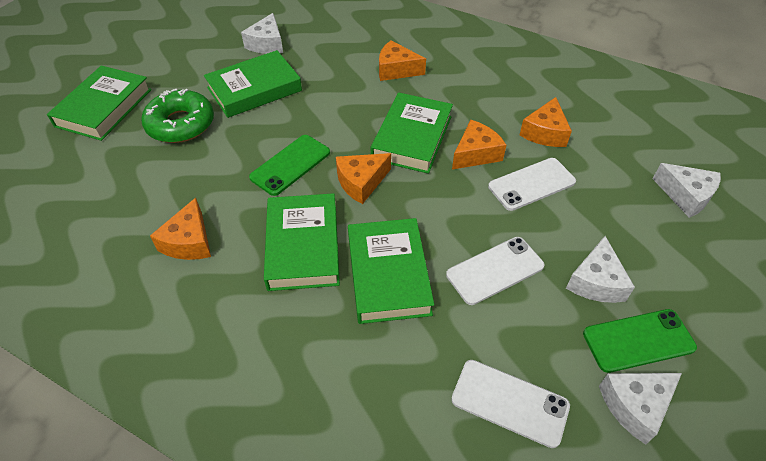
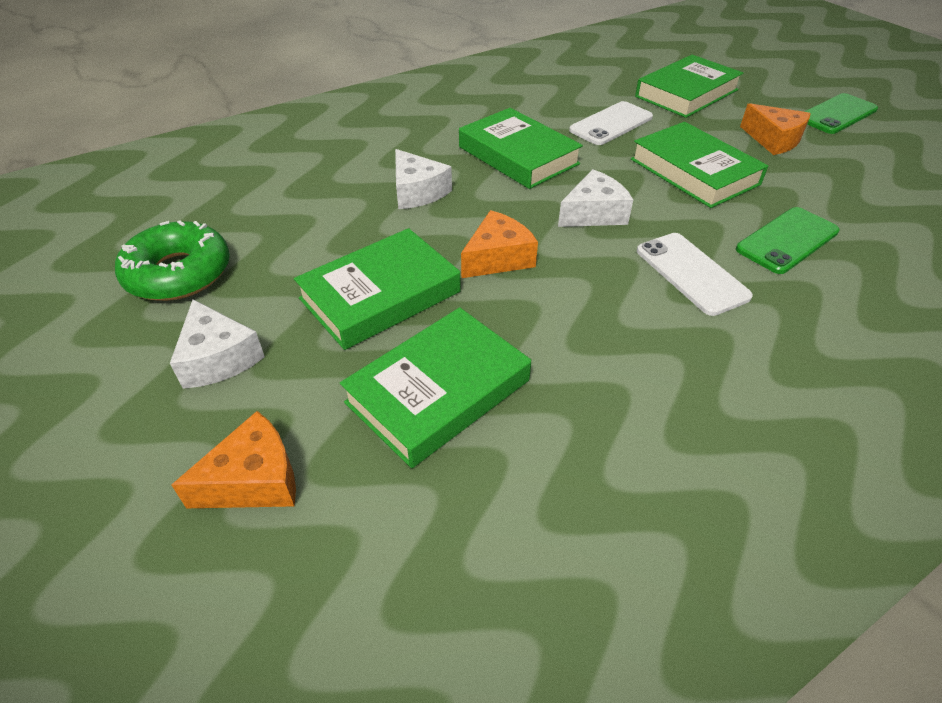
orange cheese: 5 -> 3
white cheese: 4 -> 3
white phone: 3 -> 2

